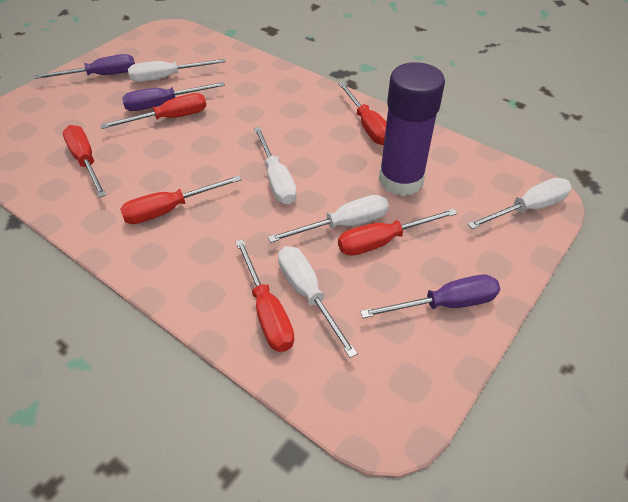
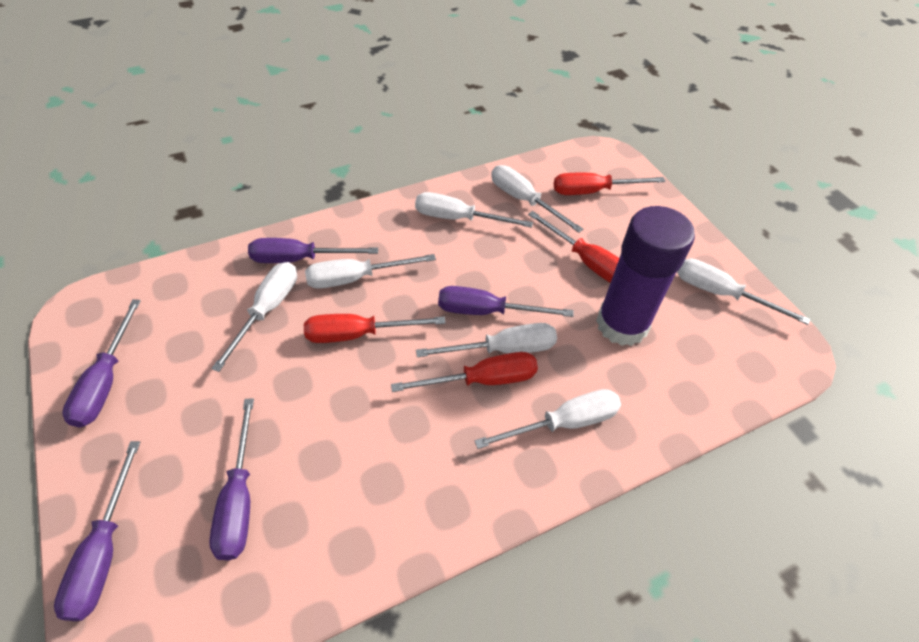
purple screwdriver: 3 -> 5
red screwdriver: 6 -> 4
white screwdriver: 5 -> 7

